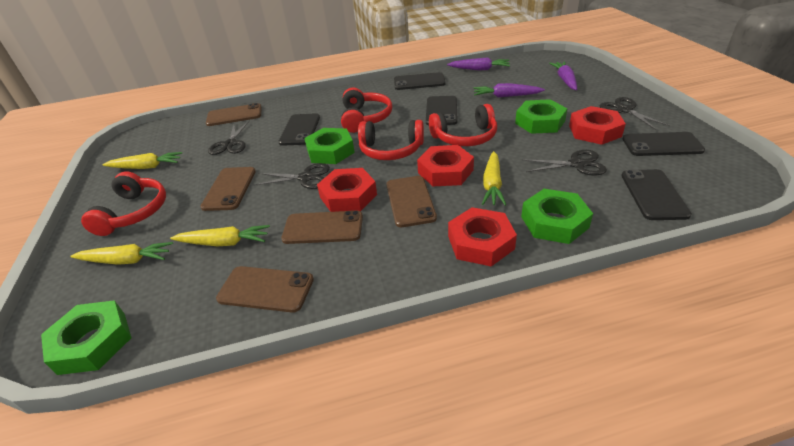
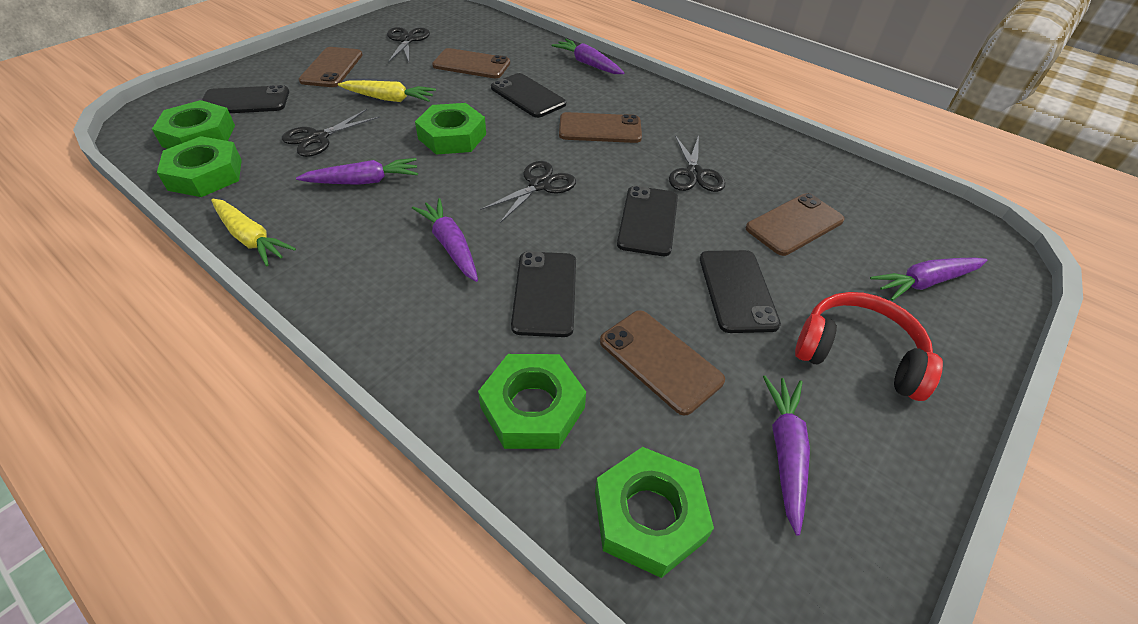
green nut: 4 -> 5
purple carrot: 3 -> 5
red headphones: 4 -> 1
red nut: 4 -> 0
yellow carrot: 4 -> 2

